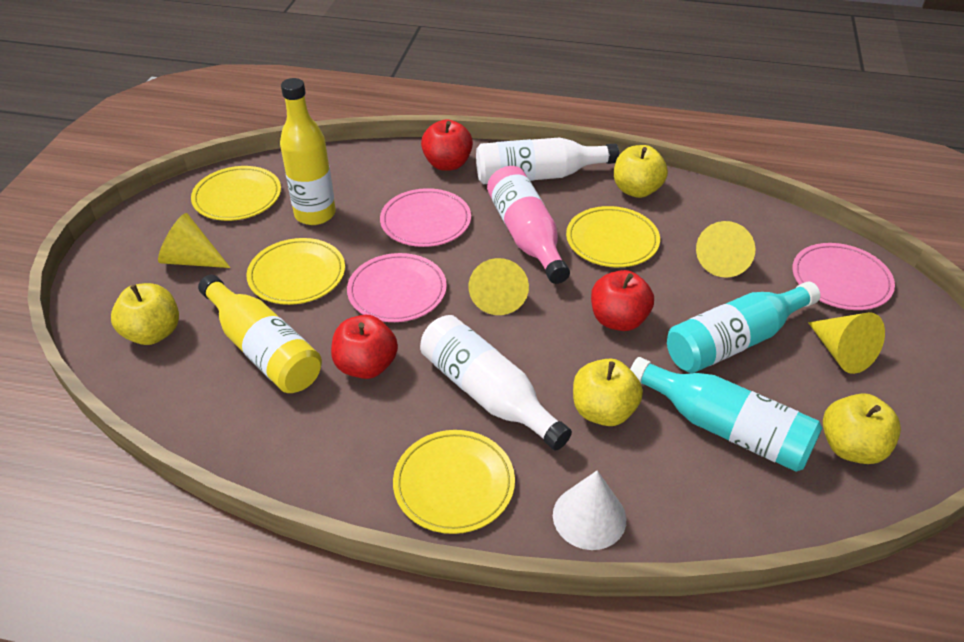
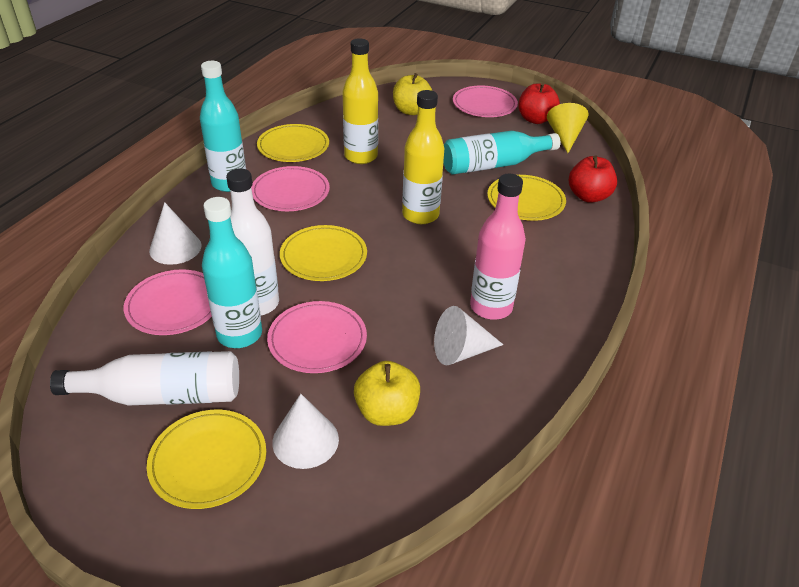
pink plate: 3 -> 4
red apple: 3 -> 2
turquoise bottle: 2 -> 3
white cone: 1 -> 3
yellow apple: 4 -> 2
yellow cone: 4 -> 1

